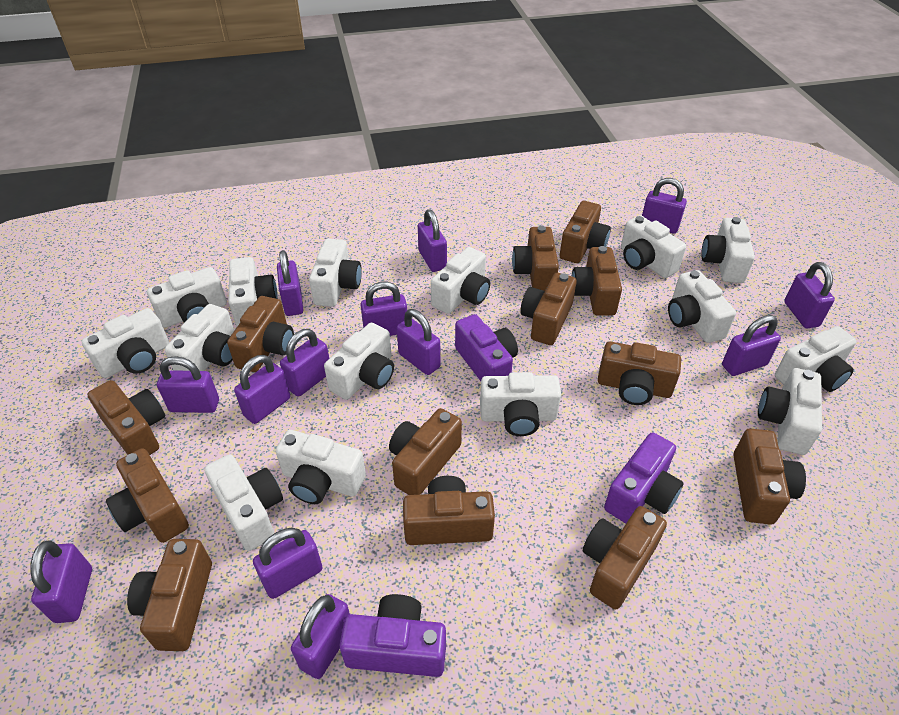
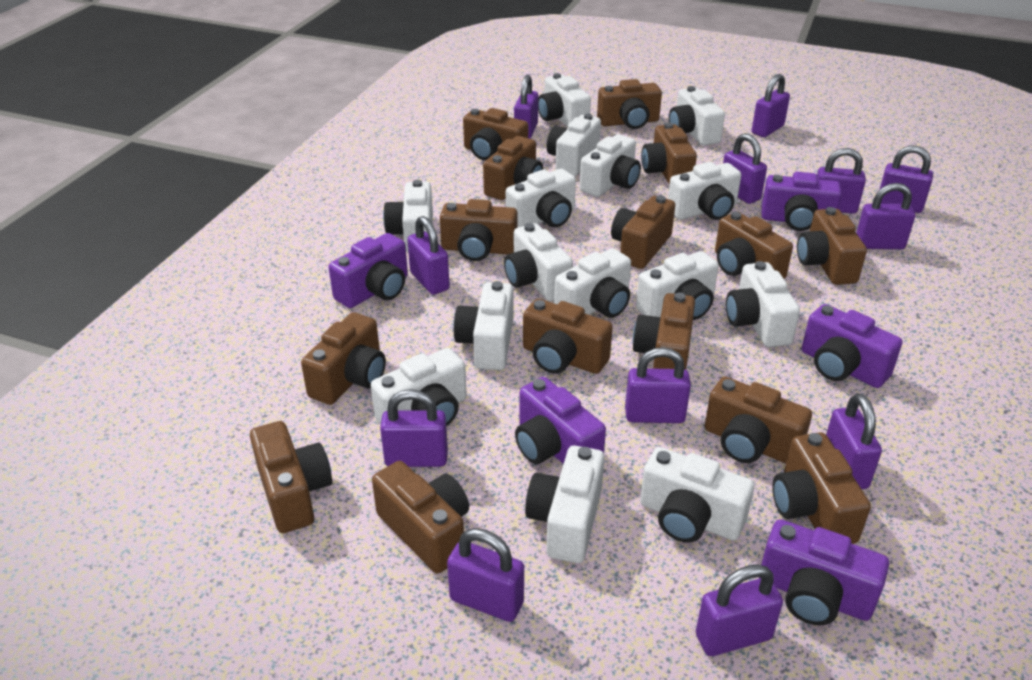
brown camera: 13 -> 15
purple camera: 3 -> 5
purple padlock: 13 -> 12

